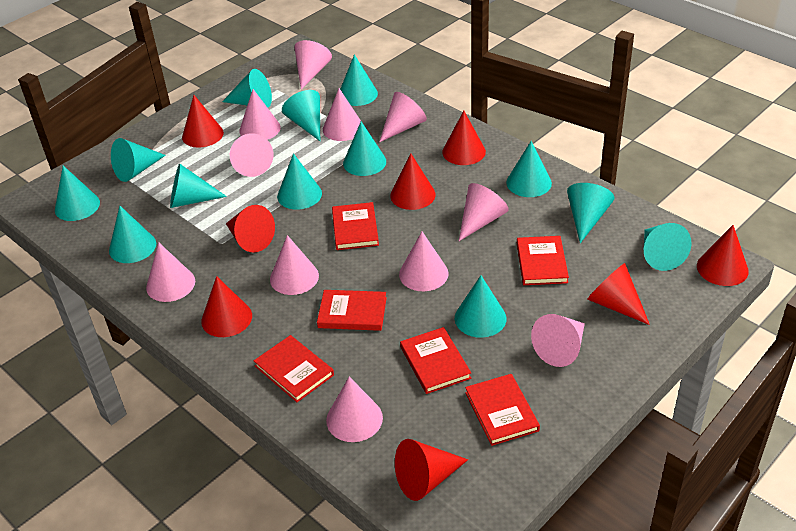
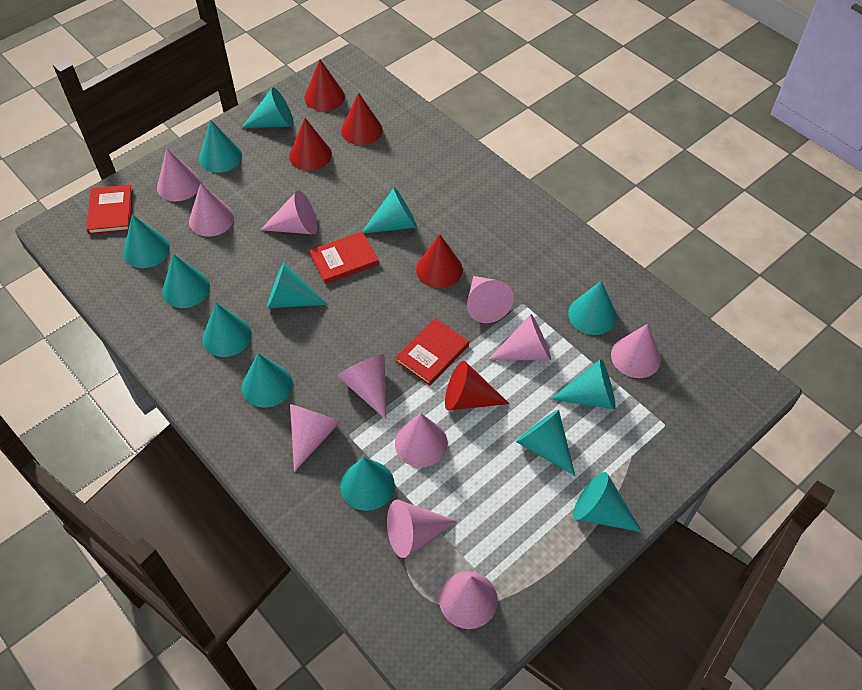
red book: 6 -> 3
red cone: 8 -> 5

